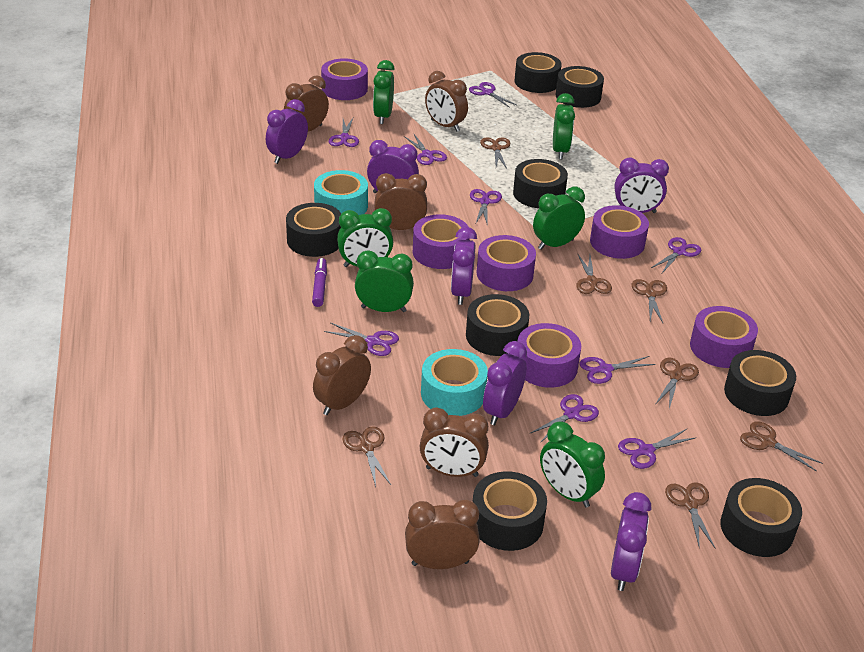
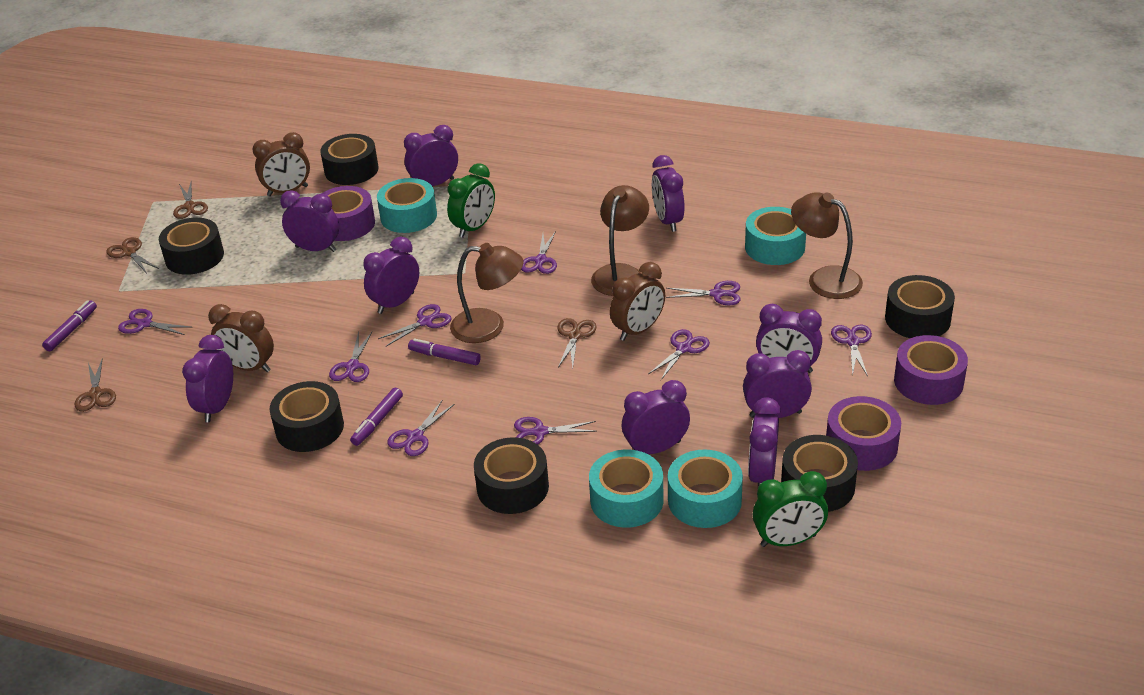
black tape: 8 -> 6
brown clock: 6 -> 3
brown lamp: 0 -> 3
brown scissors: 7 -> 4
green clock: 6 -> 2
purple clock: 6 -> 9
purple marker: 1 -> 3
purple tape: 6 -> 3
turquoise tape: 2 -> 4

